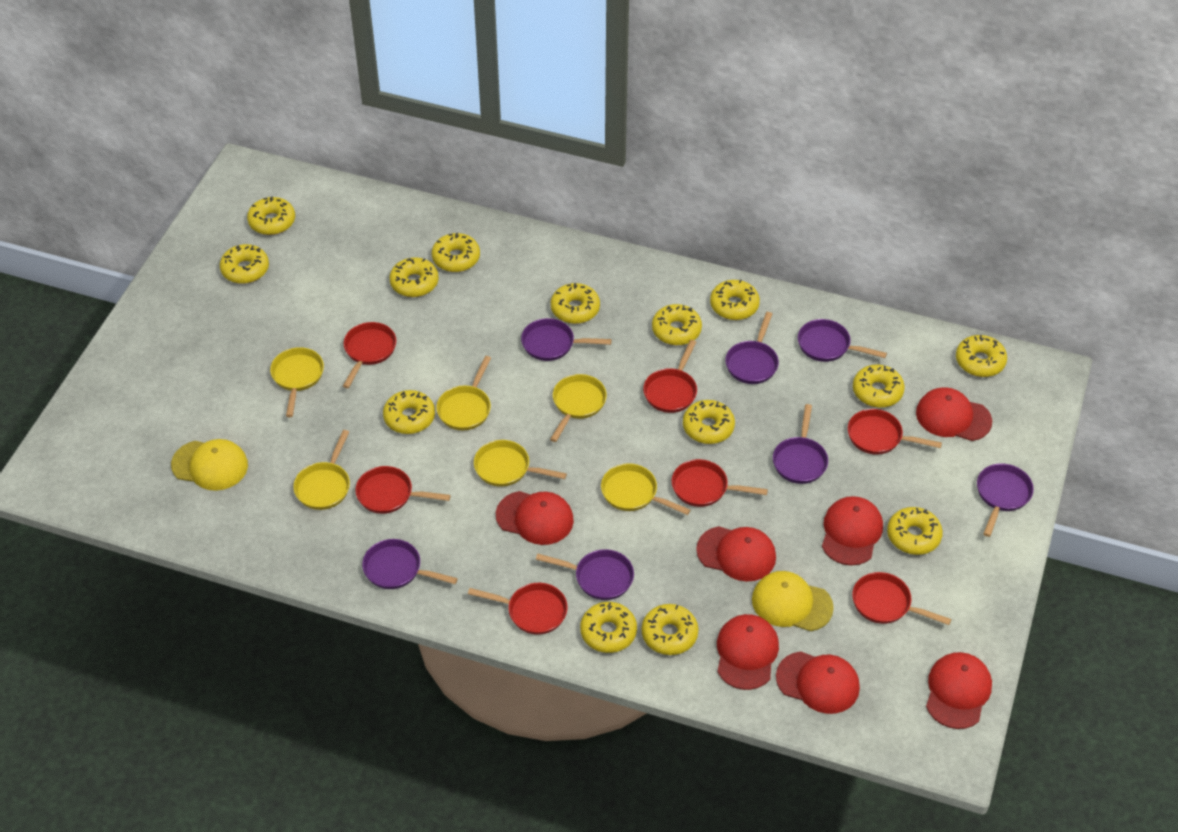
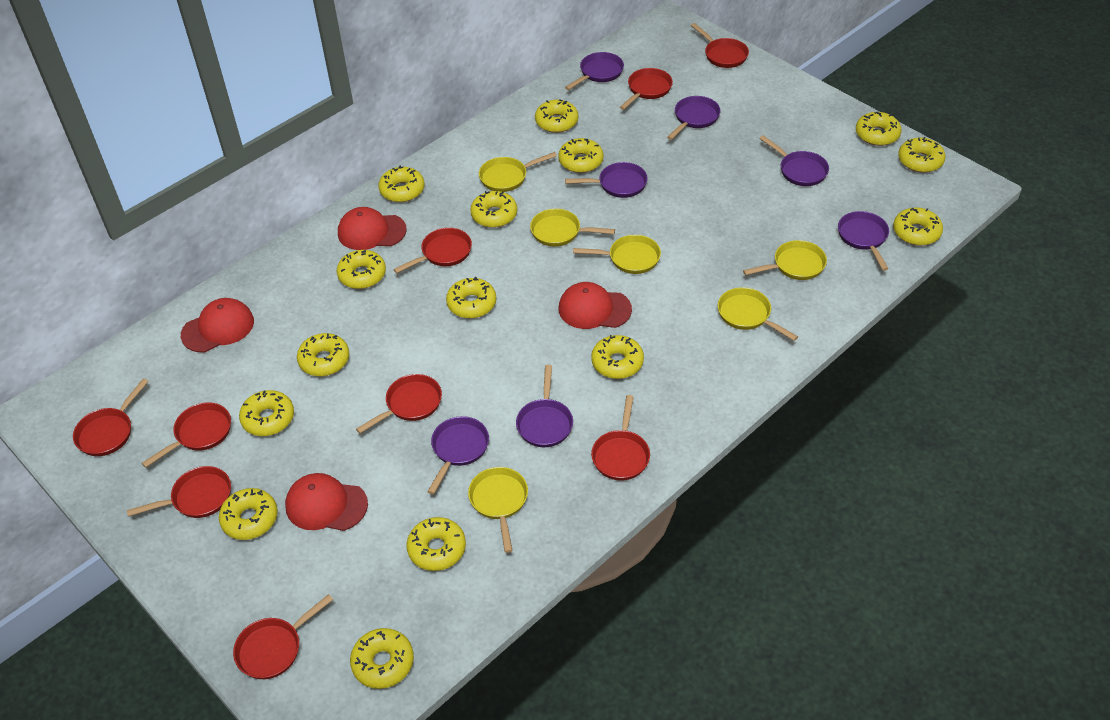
red cap: 7 -> 4
red pan: 7 -> 9
yellow cap: 2 -> 0
yellow donut: 14 -> 15

